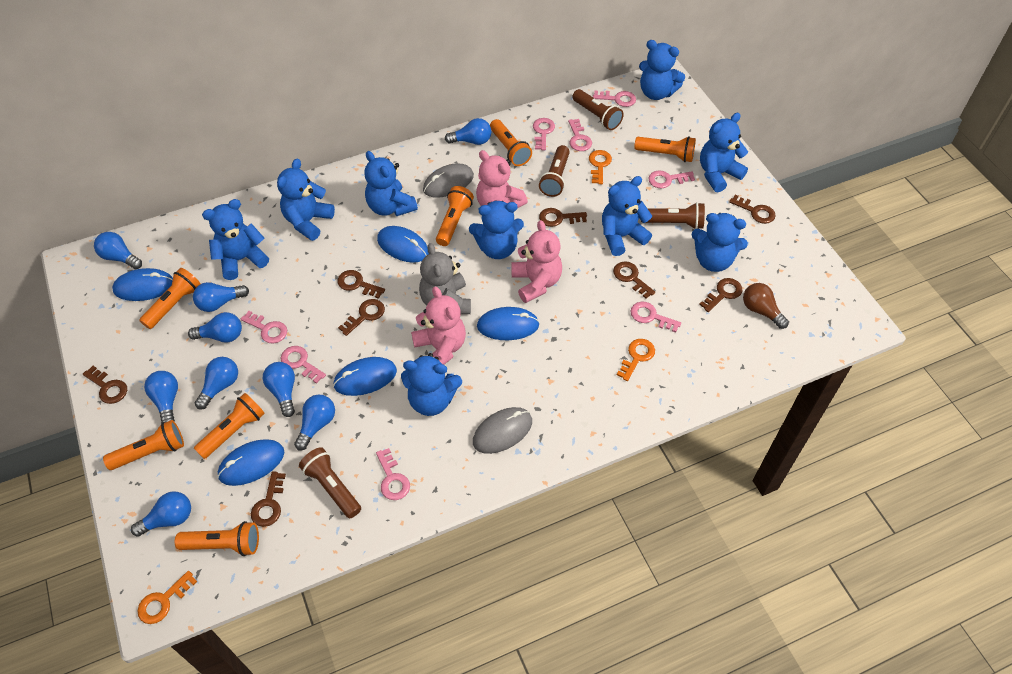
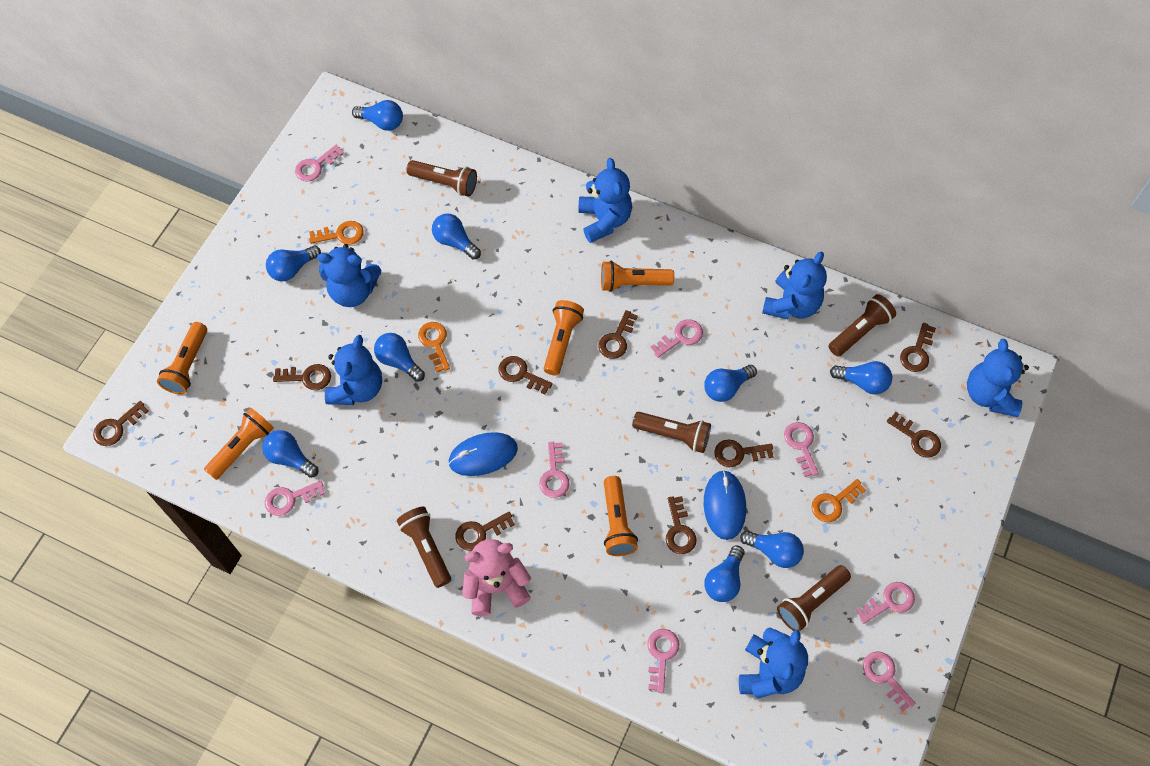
blue mouse: 5 -> 2
blue teddy bear: 9 -> 6
brown flashlight: 4 -> 5
brown key: 8 -> 9
brown light bulb: 1 -> 0
grey mouse: 2 -> 0
grey teddy bear: 1 -> 0
orange flashlight: 7 -> 5
pink teddy bear: 3 -> 1

